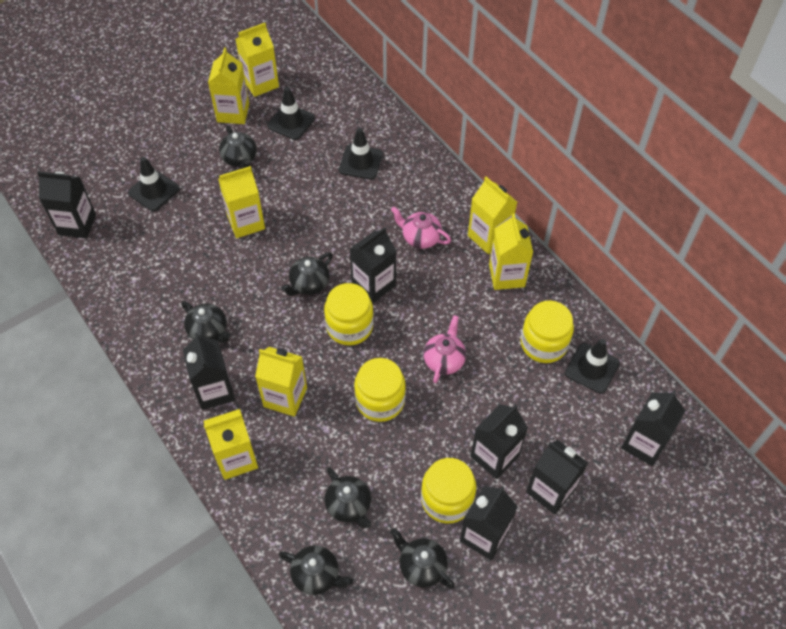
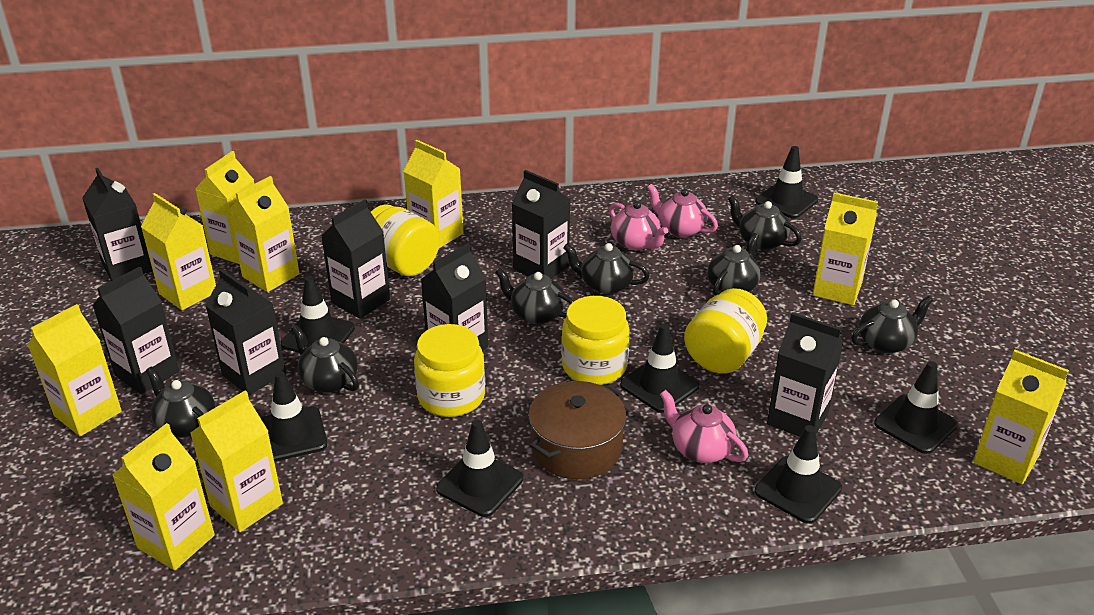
black teapot: 6 -> 7
black traffic cone: 4 -> 7
brown pot: 0 -> 1
pink teapot: 2 -> 3
yellow carton: 7 -> 9

